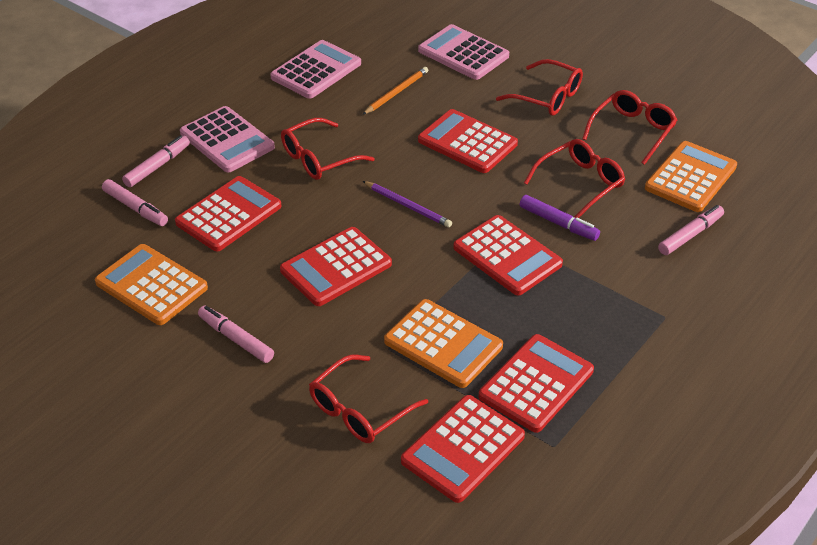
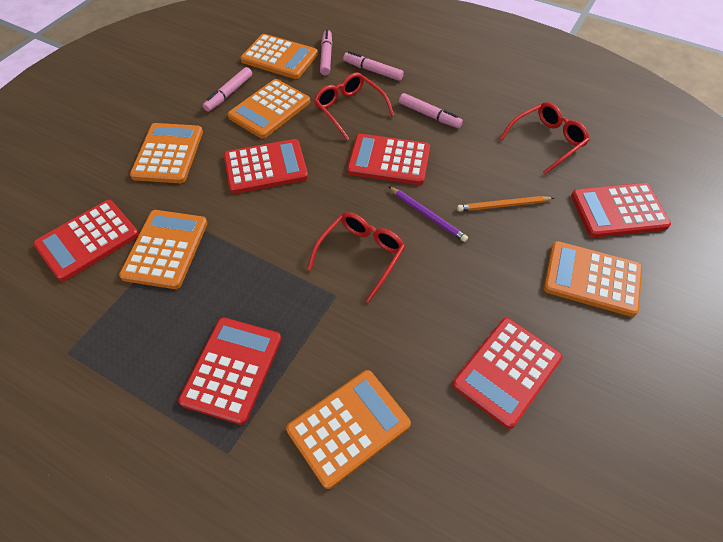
orange calculator: 3 -> 6
pink calculator: 3 -> 0
purple marker: 1 -> 0
red glasses: 5 -> 3

